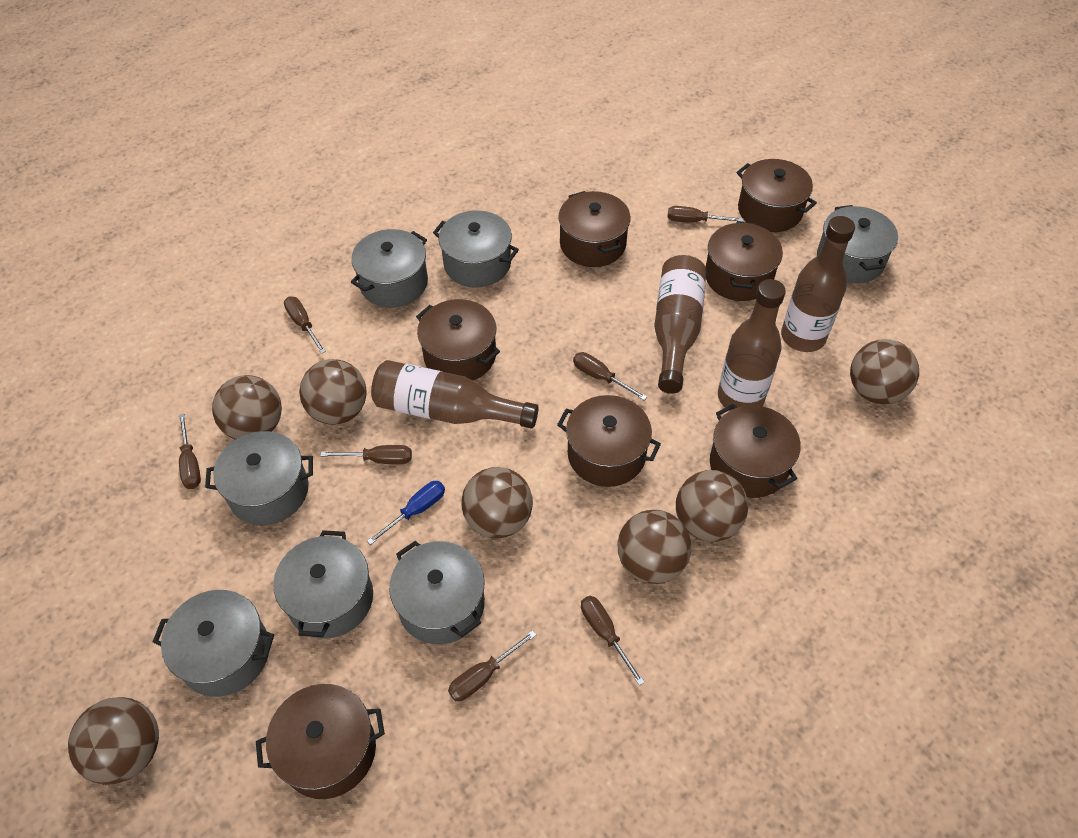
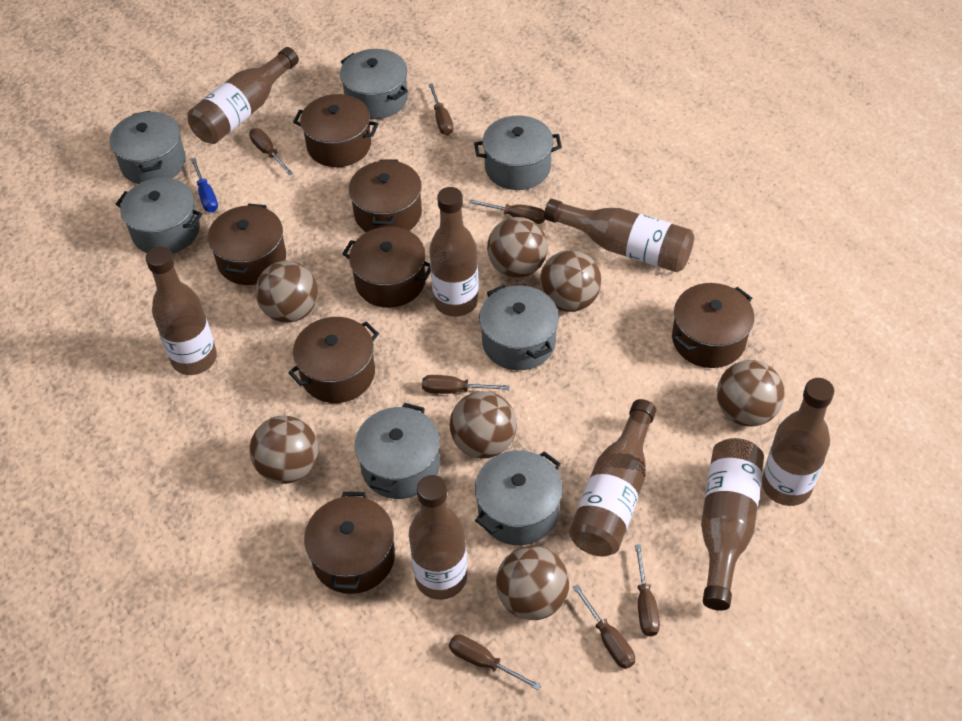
brown bottle: 4 -> 8

